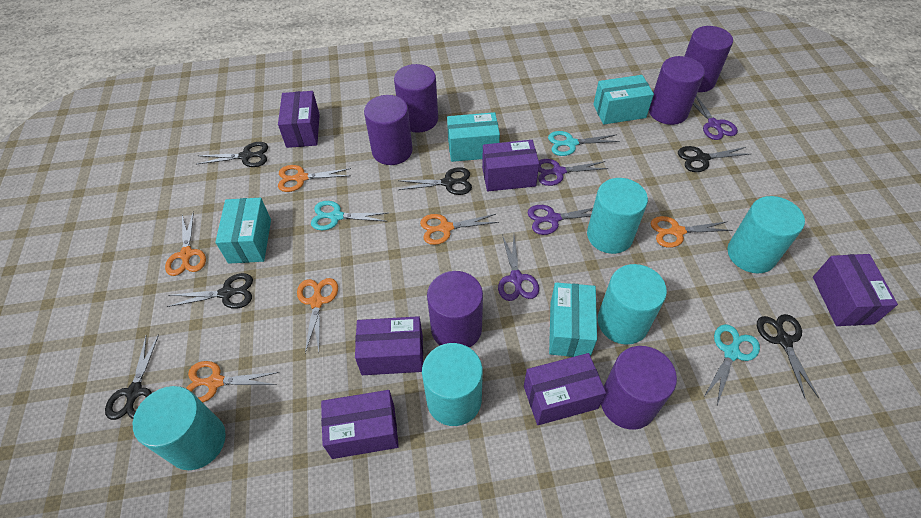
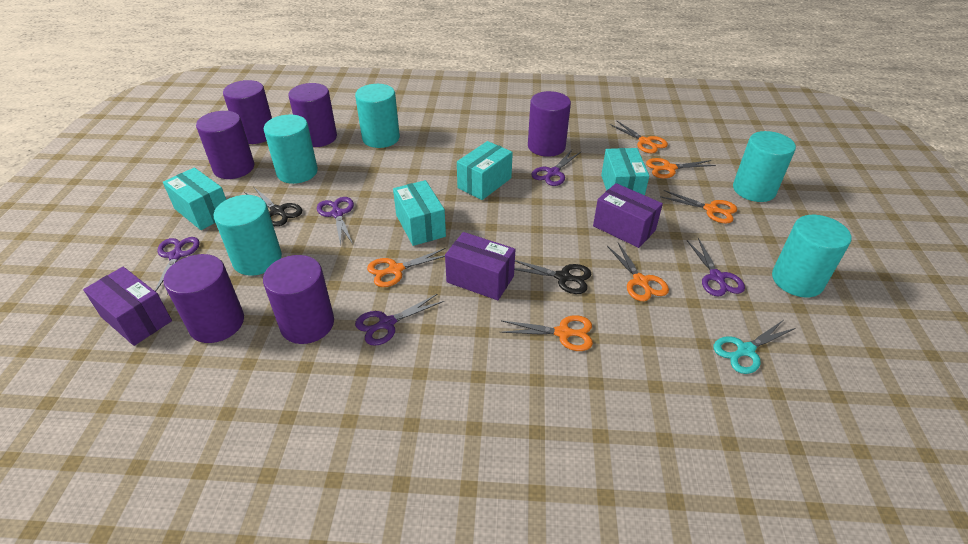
black scissors: 6 -> 2
purple box: 6 -> 3
purple scissors: 4 -> 5
turquoise scissors: 3 -> 1

